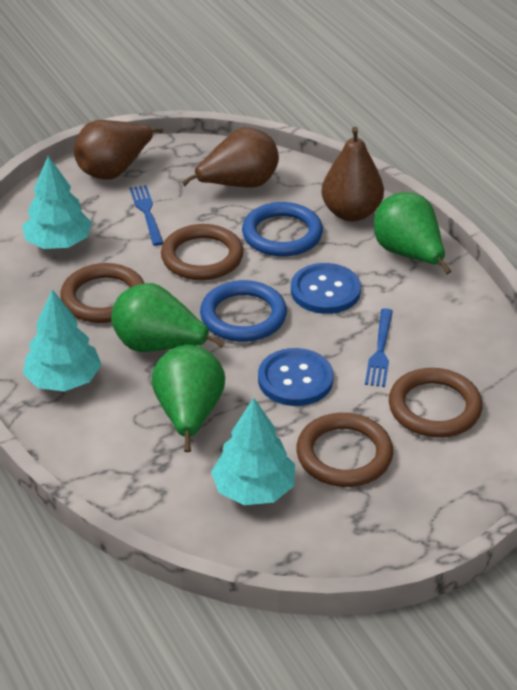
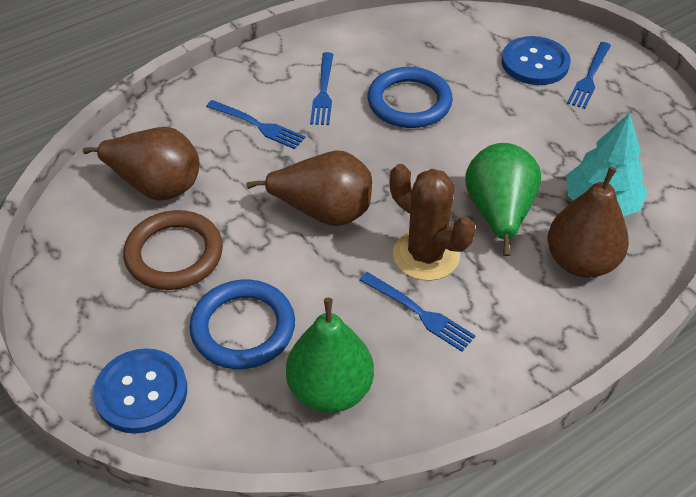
blue fork: 2 -> 4
brown cactus: 0 -> 1
brown ring: 4 -> 1
green pear: 3 -> 2
turquoise tree: 3 -> 1

